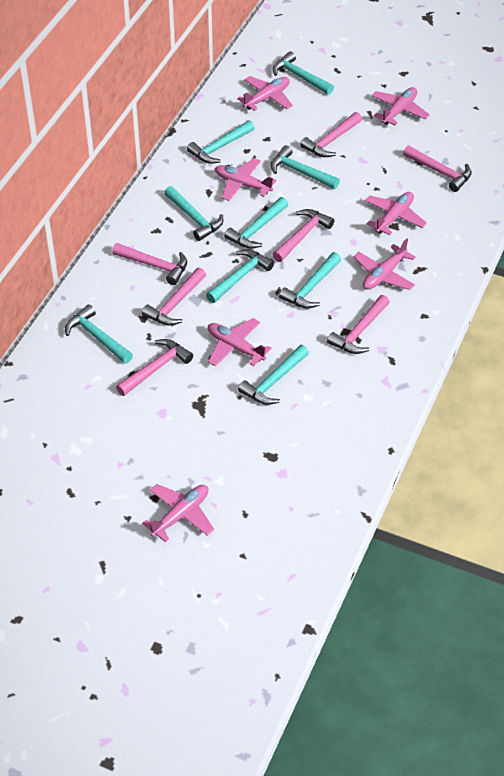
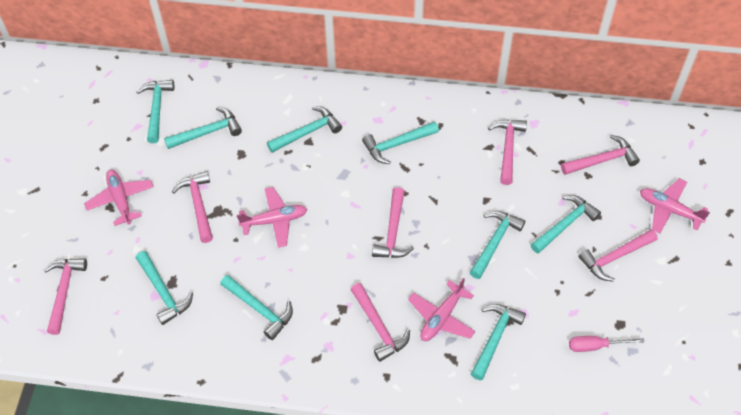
pink plane: 7 -> 4
pink screwdriver: 0 -> 1

